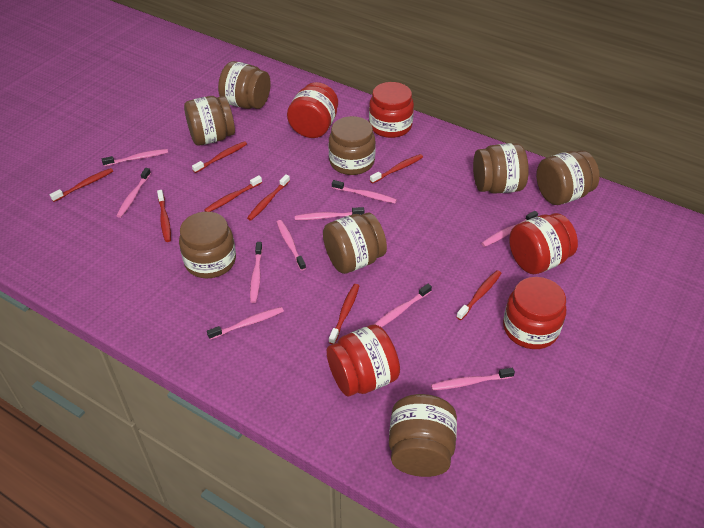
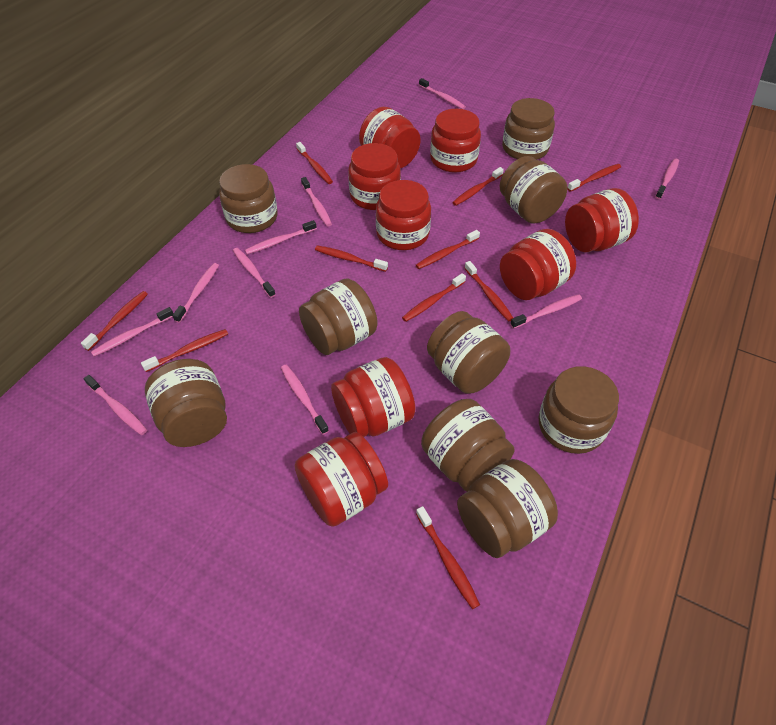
brown jar: 8 -> 9
red jar: 5 -> 8
red toothbrush: 8 -> 10

